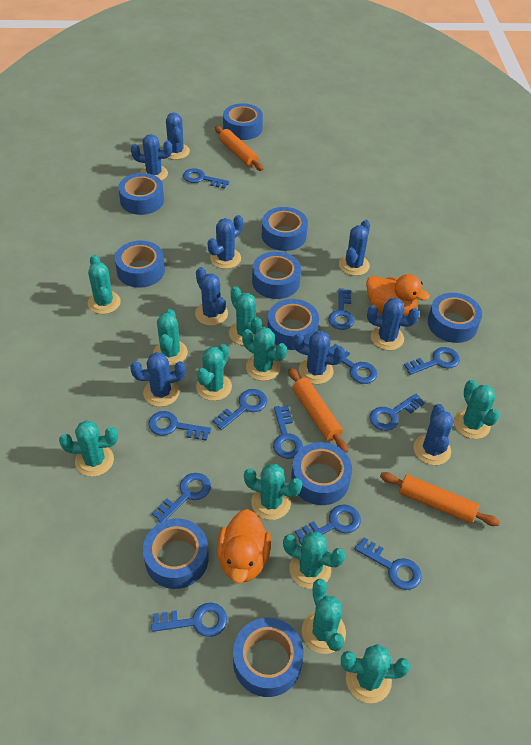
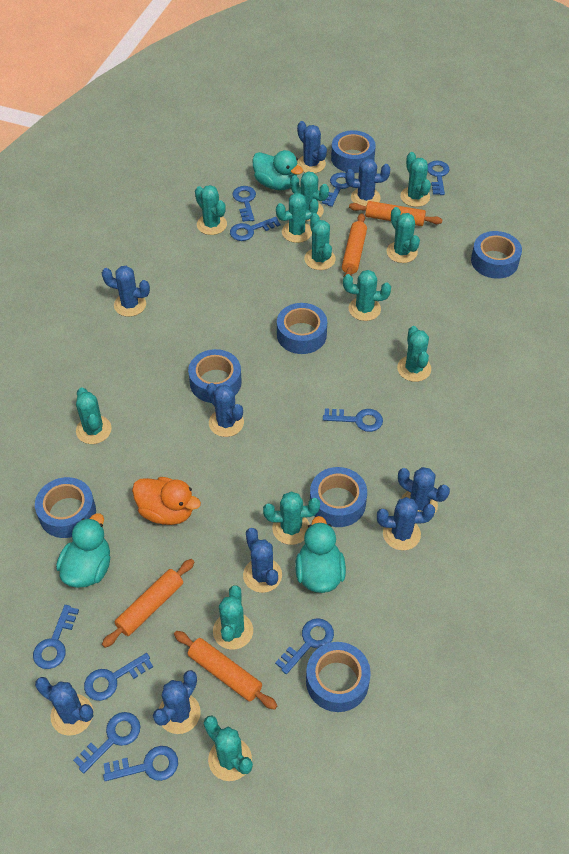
blue key: 12 -> 10
blue tape: 10 -> 7
orange duck: 2 -> 1
orange rolling pin: 3 -> 4
turquoise cactus: 11 -> 12
turquoise duck: 0 -> 3

